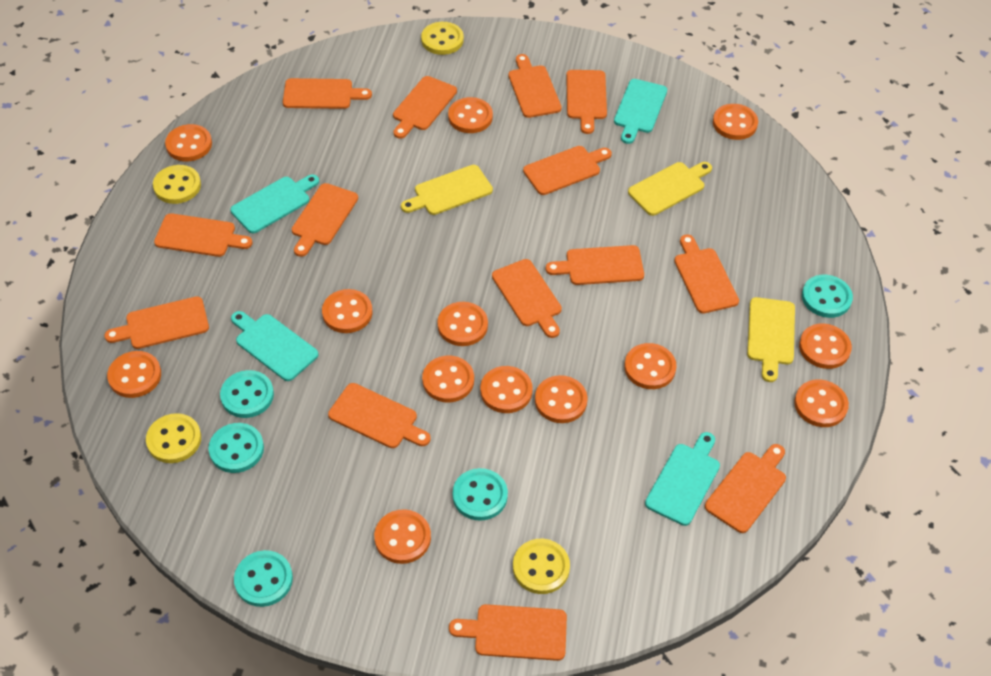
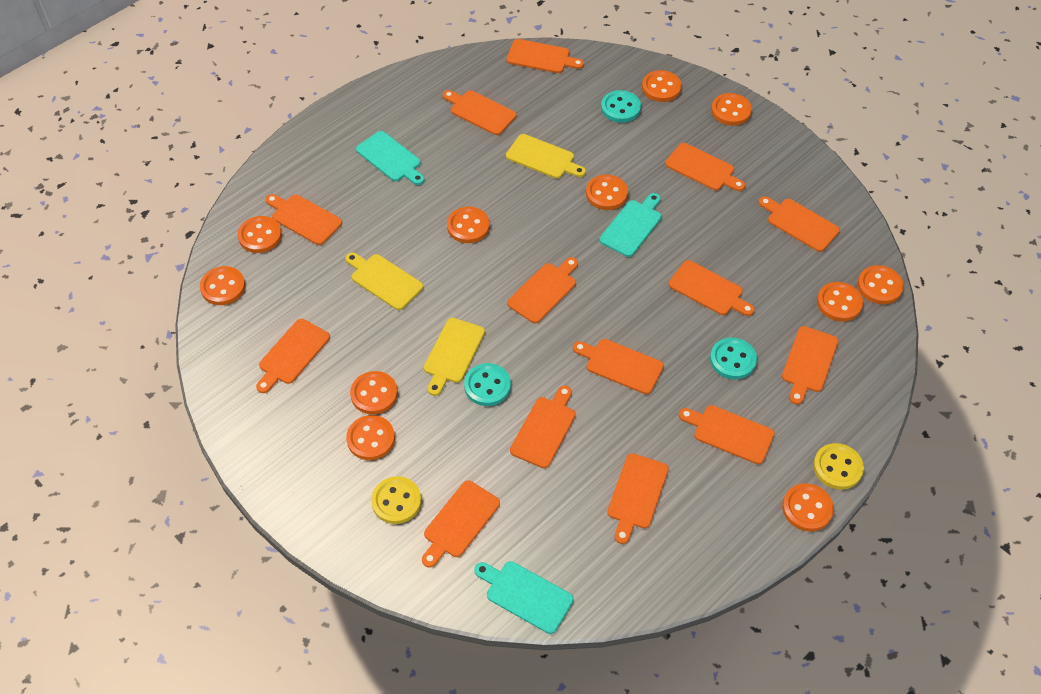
orange button: 13 -> 11
turquoise button: 5 -> 3
turquoise cutting board: 4 -> 3
yellow button: 4 -> 2

